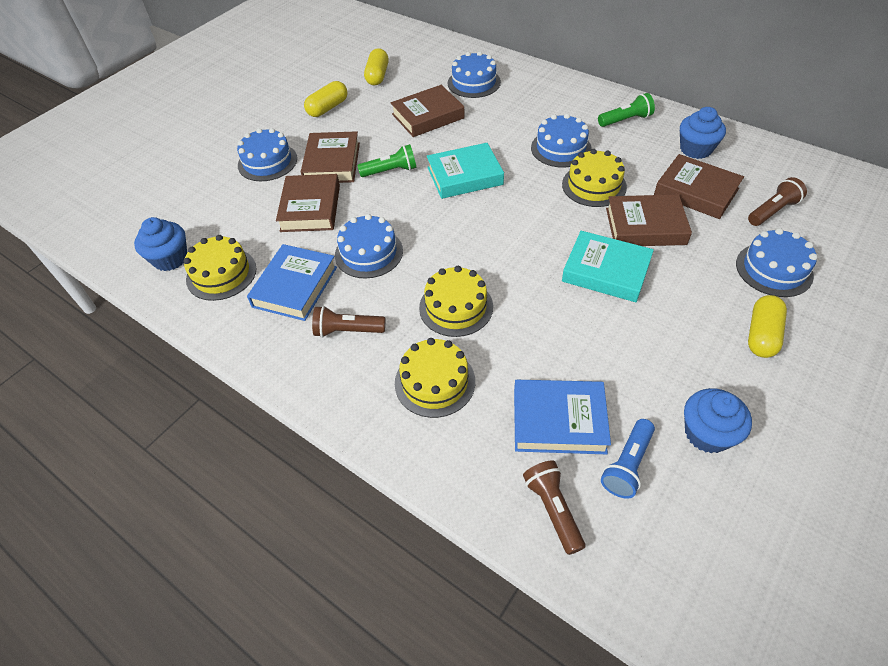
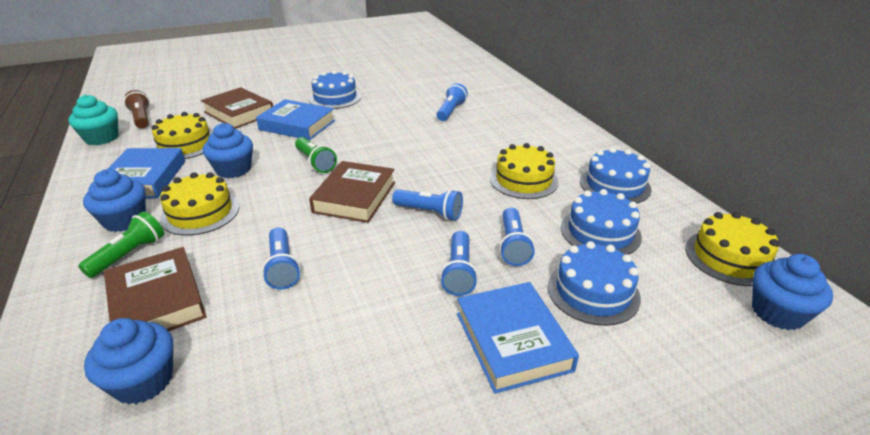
blue book: 2 -> 3
blue cake: 5 -> 4
blue cupcake: 3 -> 4
blue flashlight: 1 -> 5
brown book: 5 -> 3
brown flashlight: 3 -> 1
turquoise book: 2 -> 0
turquoise cupcake: 0 -> 1
yellow capsule: 3 -> 0

